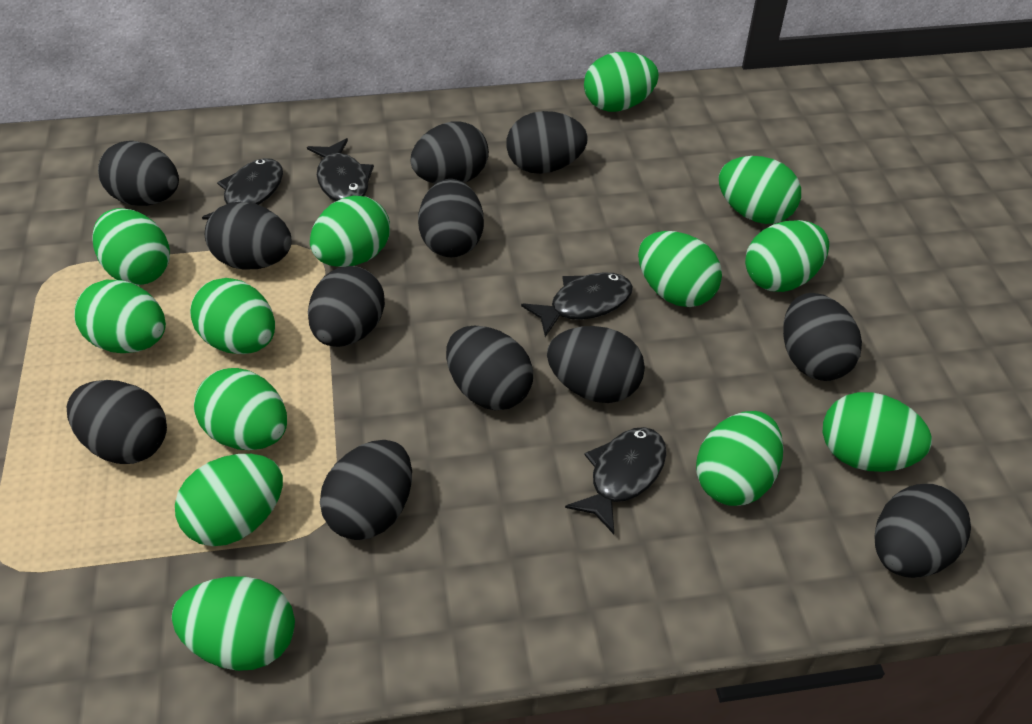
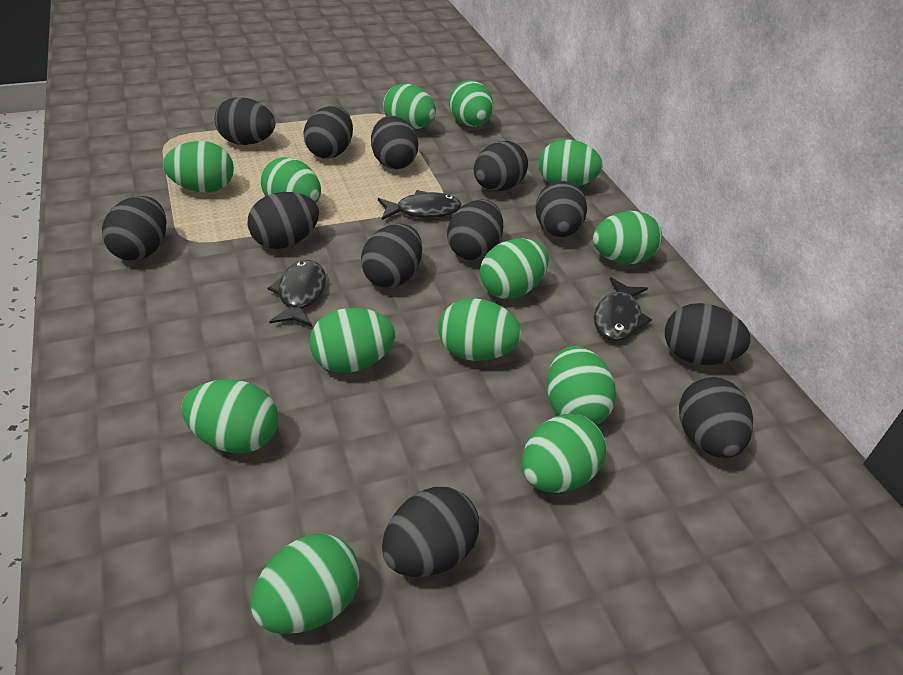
black fish: 4 -> 3

